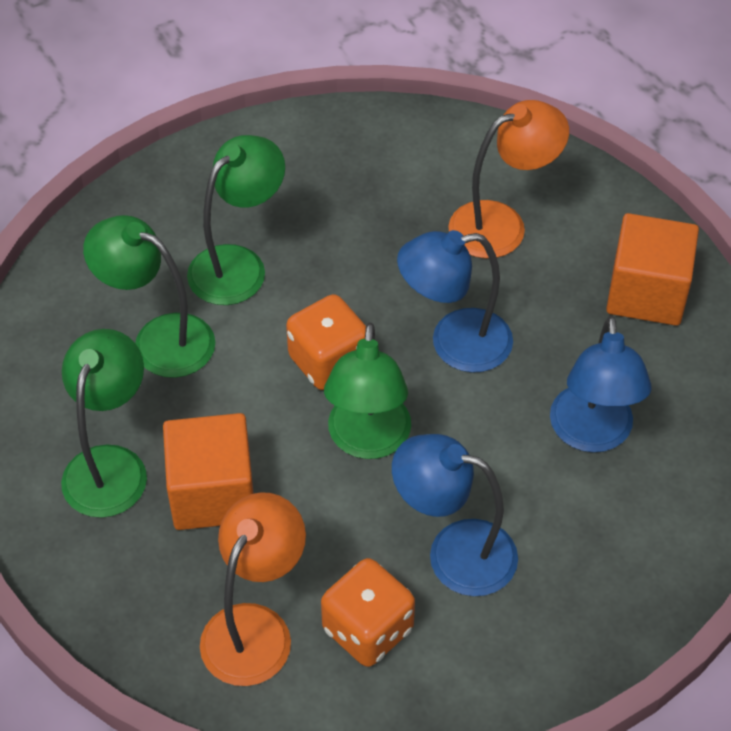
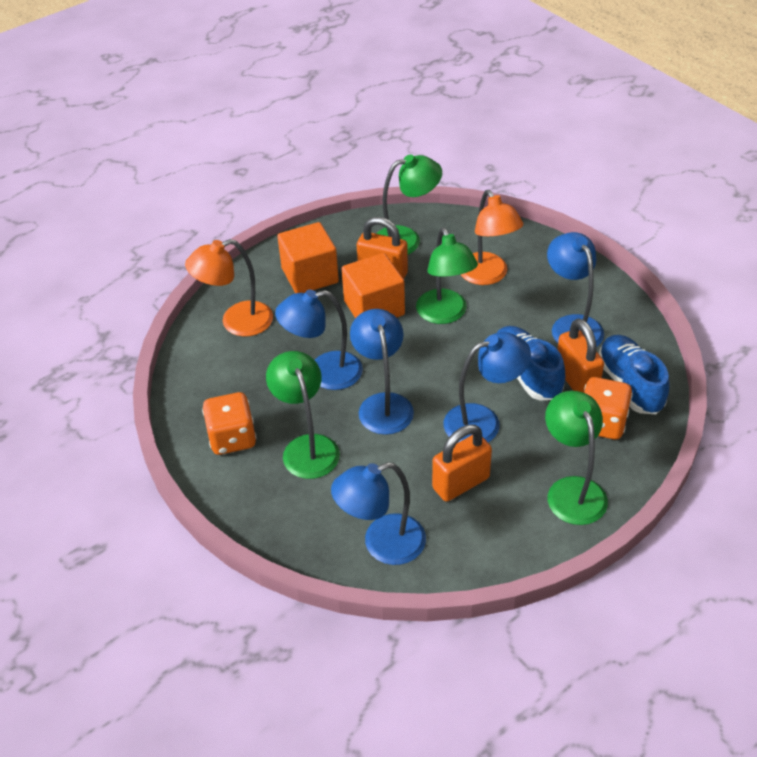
blue lamp: 3 -> 5
blue shoe: 0 -> 2
orange padlock: 0 -> 3

